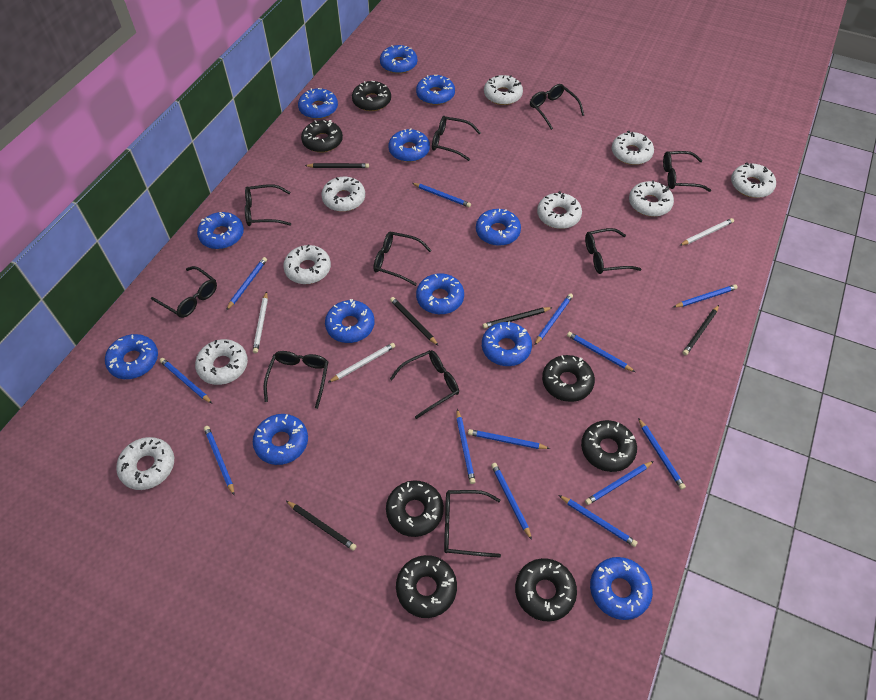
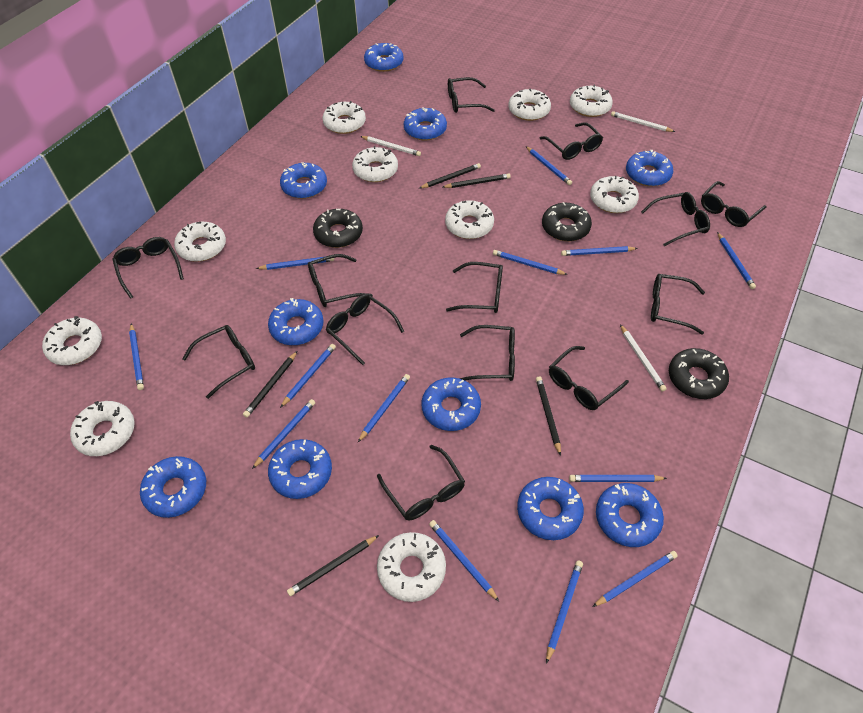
black donut: 7 -> 3
black glasses: 10 -> 13
blue donut: 12 -> 10
white donut: 9 -> 10

